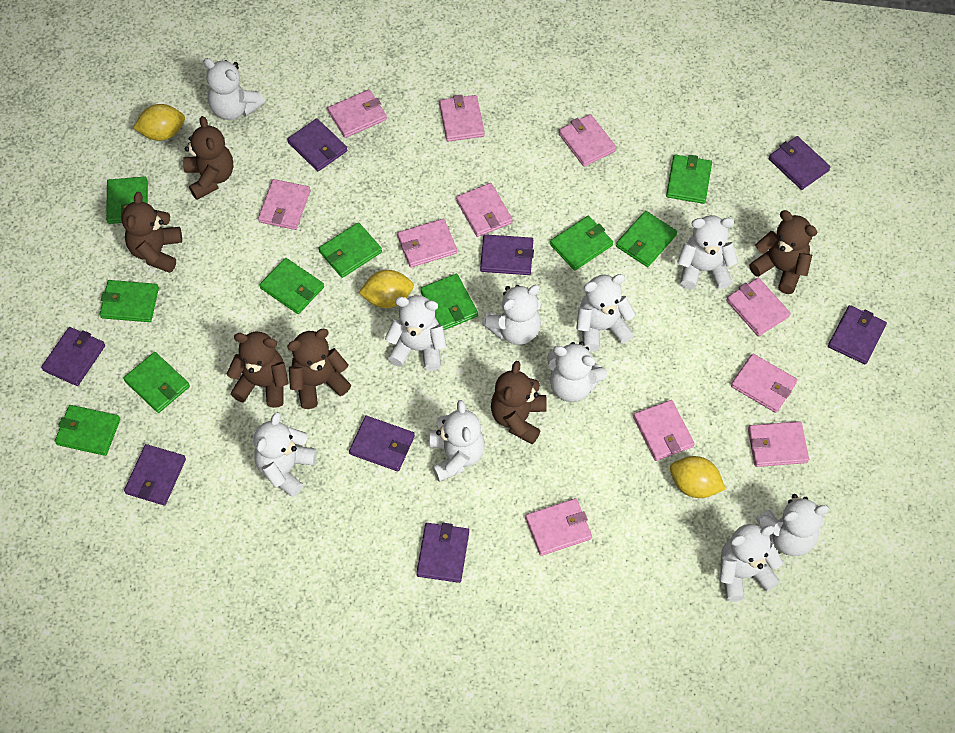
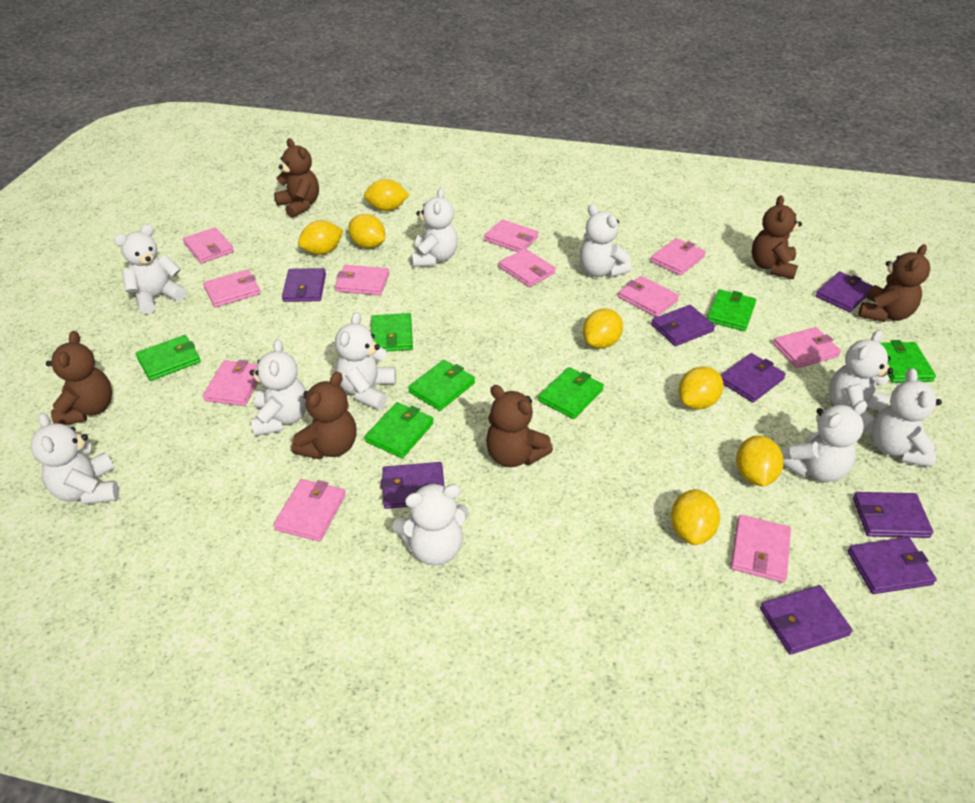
green wallet: 10 -> 7
yellow lemon: 3 -> 7

